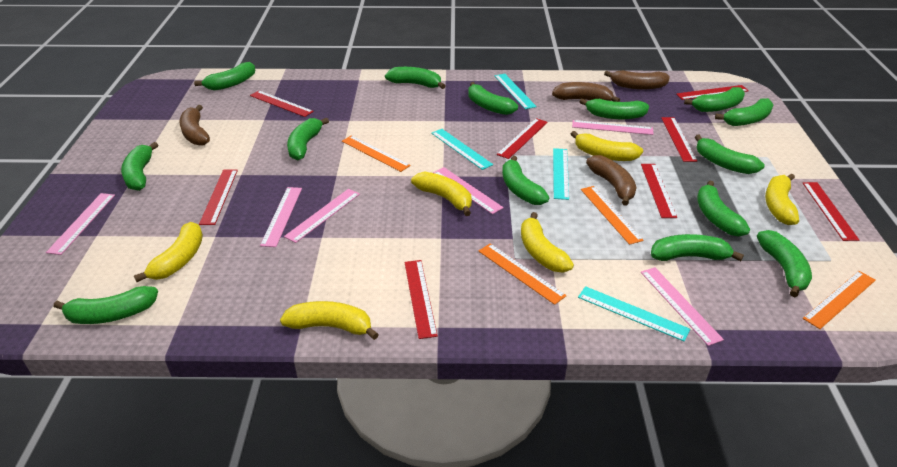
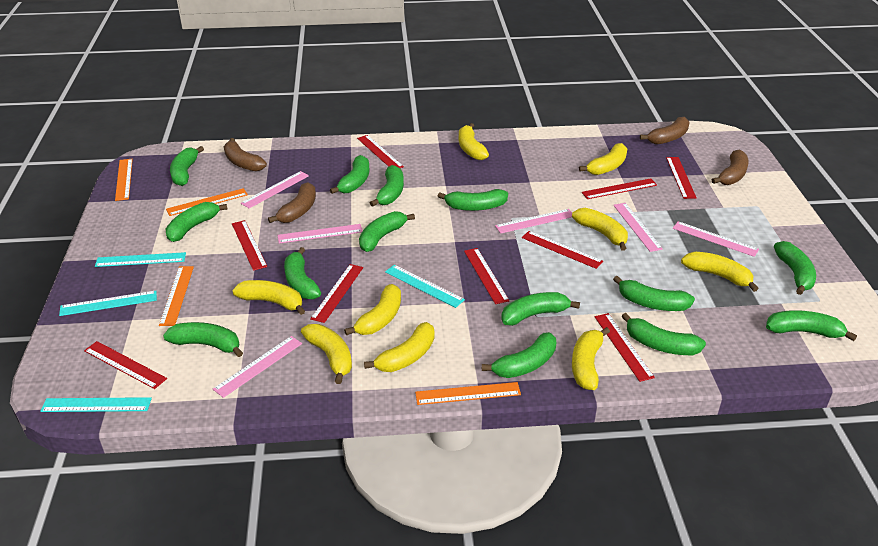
red ruler: 8 -> 9
yellow banana: 6 -> 9

